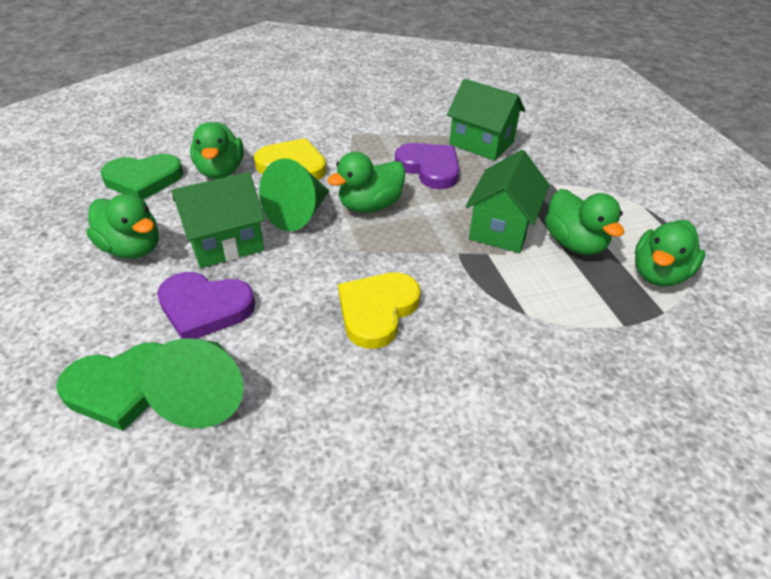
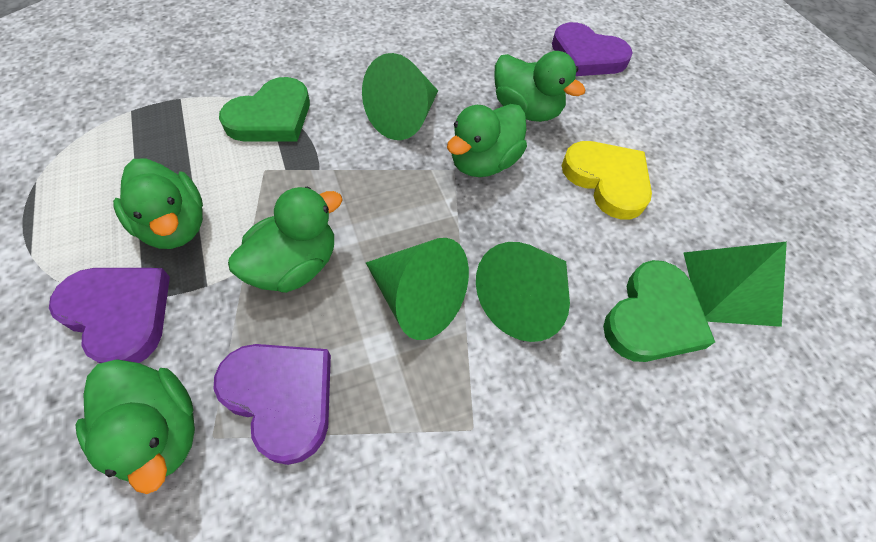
green cone: 2 -> 3
green house: 3 -> 0
green pyramid: 0 -> 1
purple heart: 2 -> 3
yellow heart: 2 -> 1

